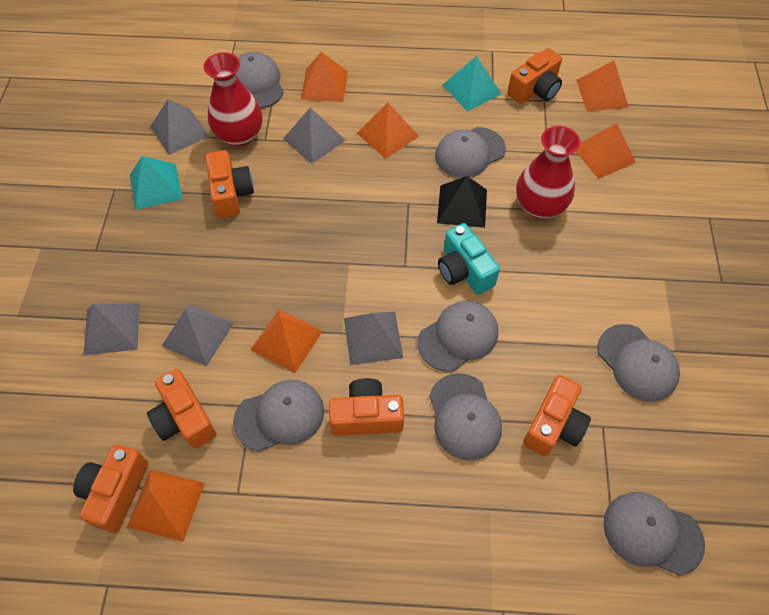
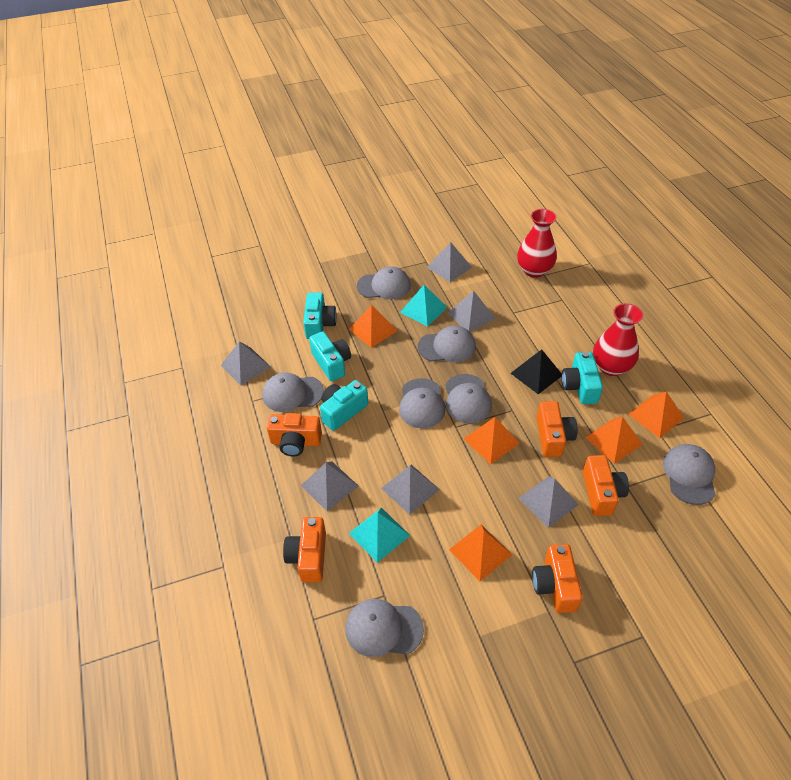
grey pyramid: 5 -> 6
orange camera: 6 -> 5
orange pyramid: 6 -> 5
turquoise camera: 1 -> 4

